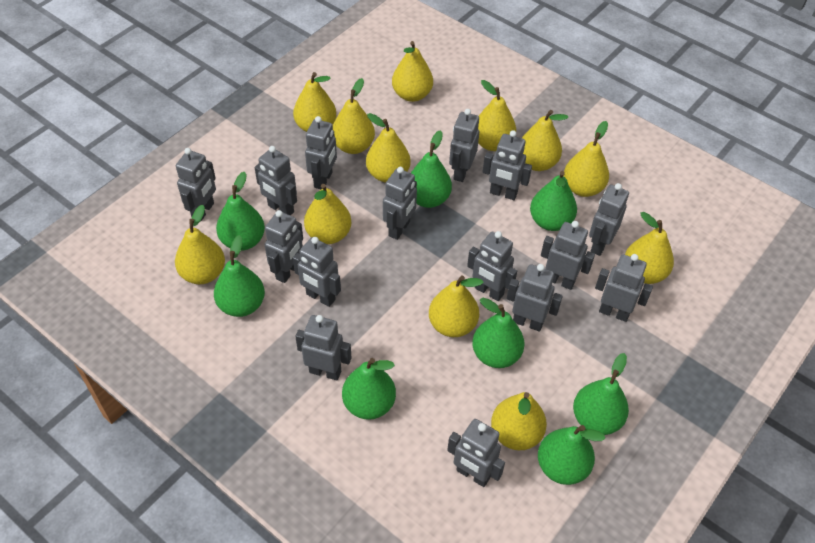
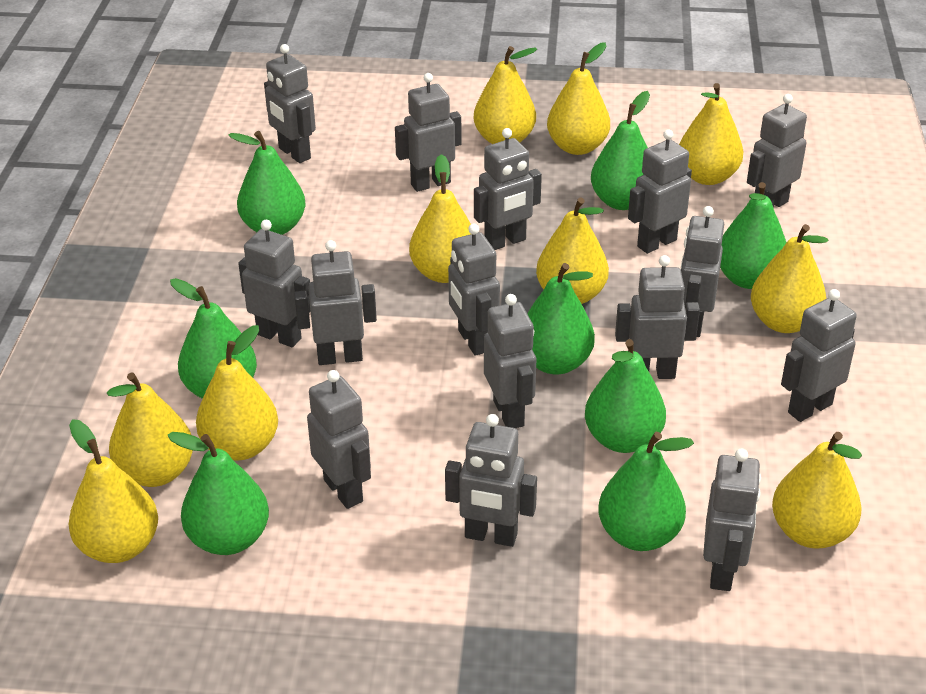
yellow pear: 12 -> 10

